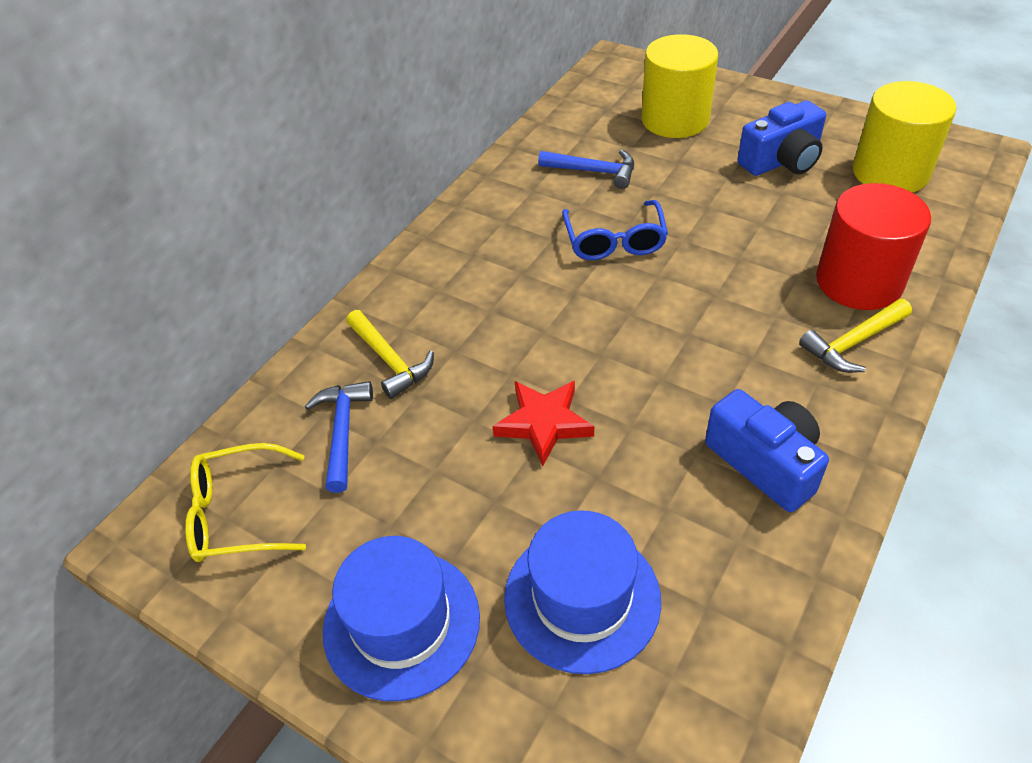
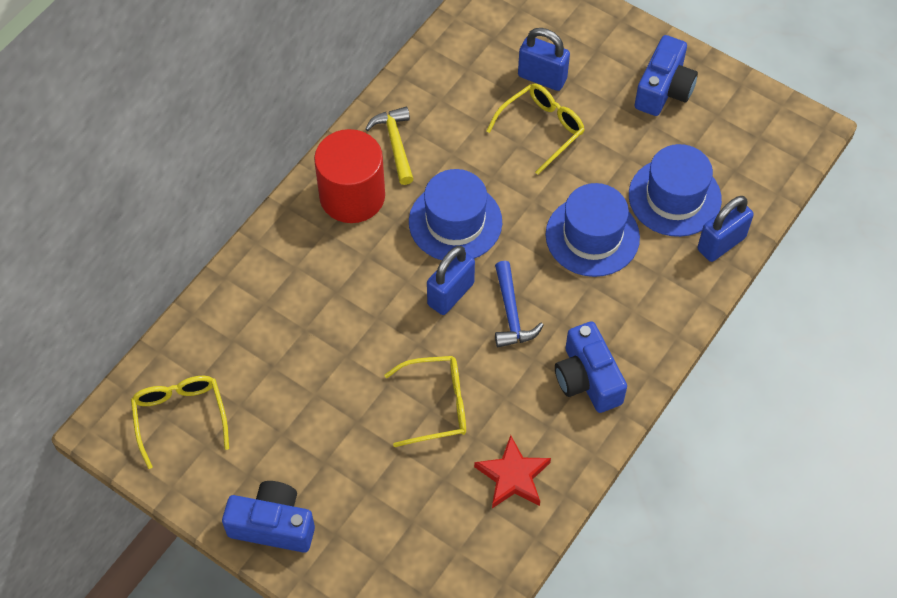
blue camera: 2 -> 3
blue glasses: 1 -> 0
blue hammer: 2 -> 1
blue hat: 2 -> 3
blue padlock: 0 -> 3
yellow cylinder: 2 -> 0
yellow glasses: 1 -> 3
yellow hammer: 2 -> 1

